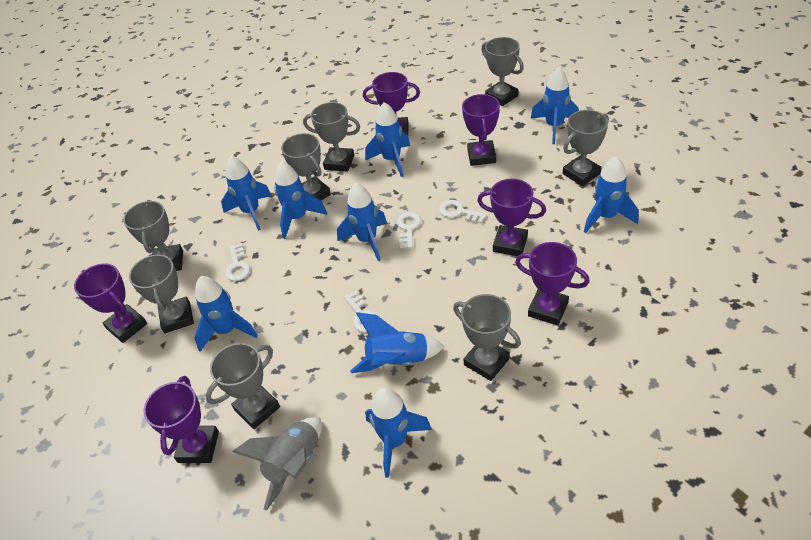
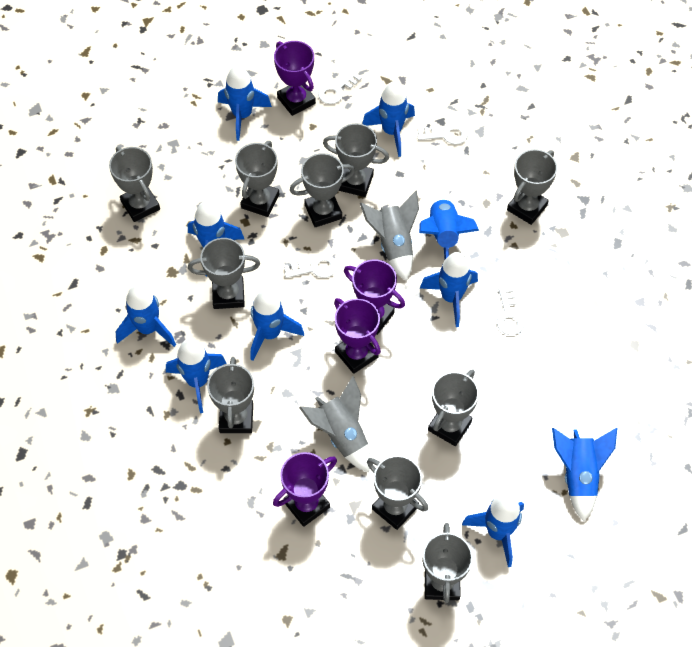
blue rocket: 9 -> 10
grey rocket: 1 -> 2
grey trophy: 8 -> 10
purple trophy: 6 -> 4

